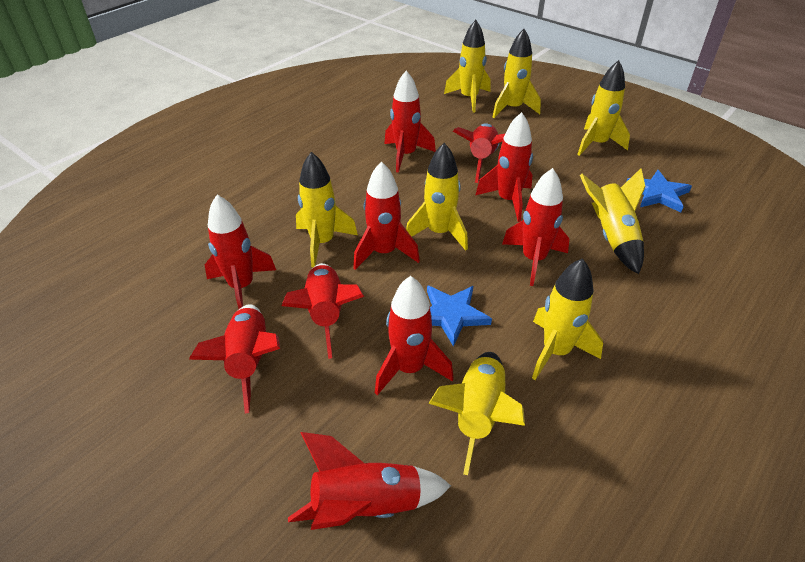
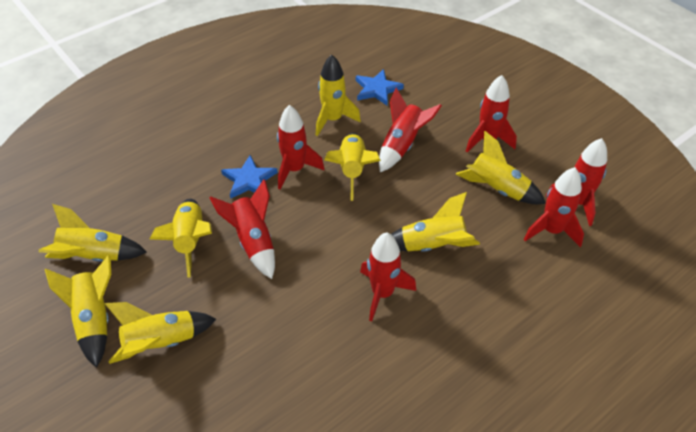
red rocket: 10 -> 7

